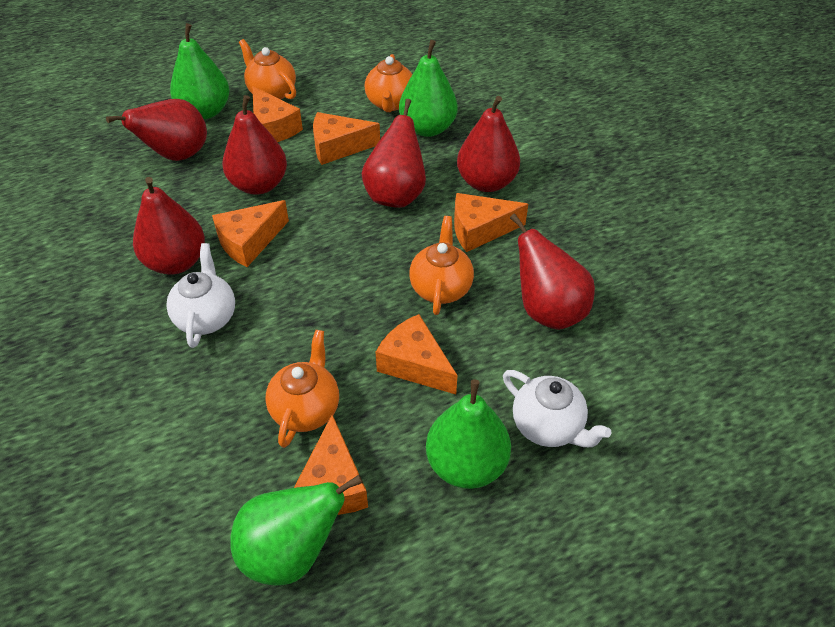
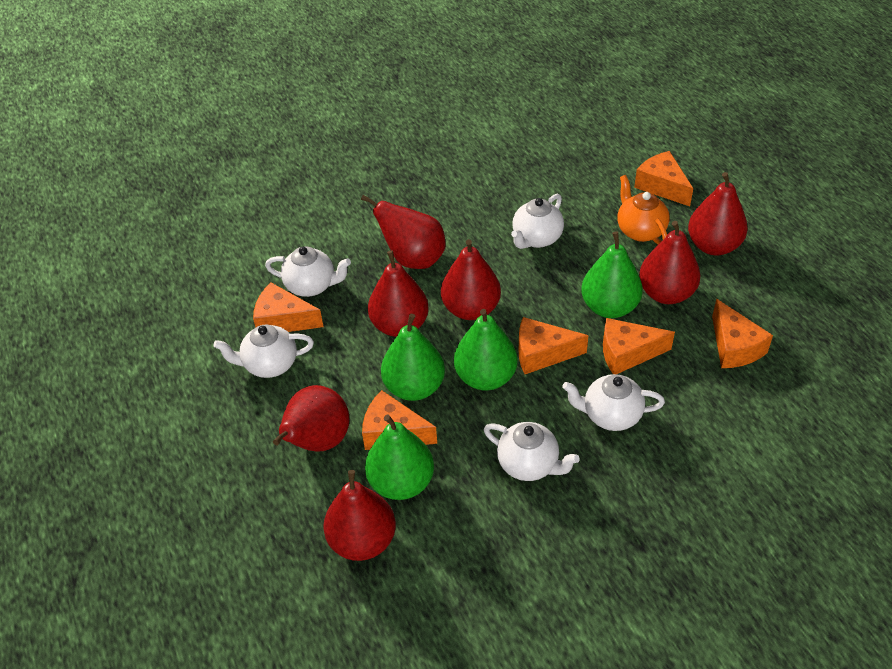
orange teapot: 4 -> 1
red pear: 6 -> 7
white teapot: 2 -> 5

